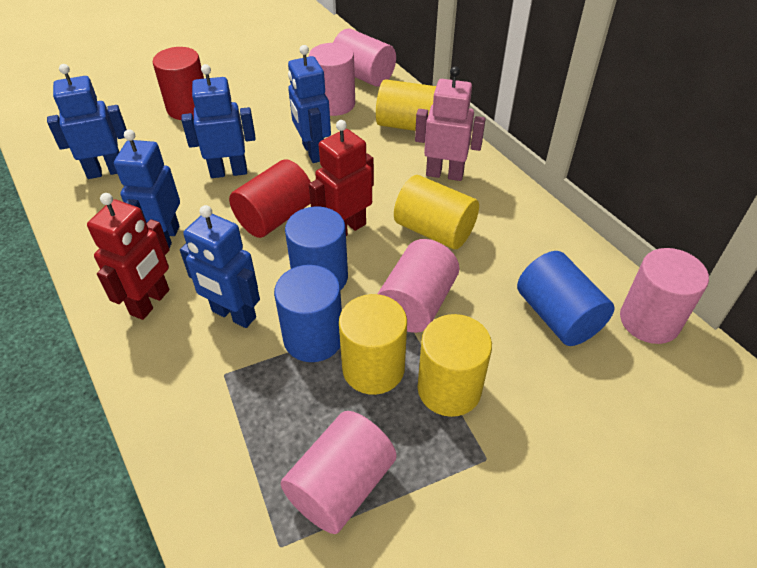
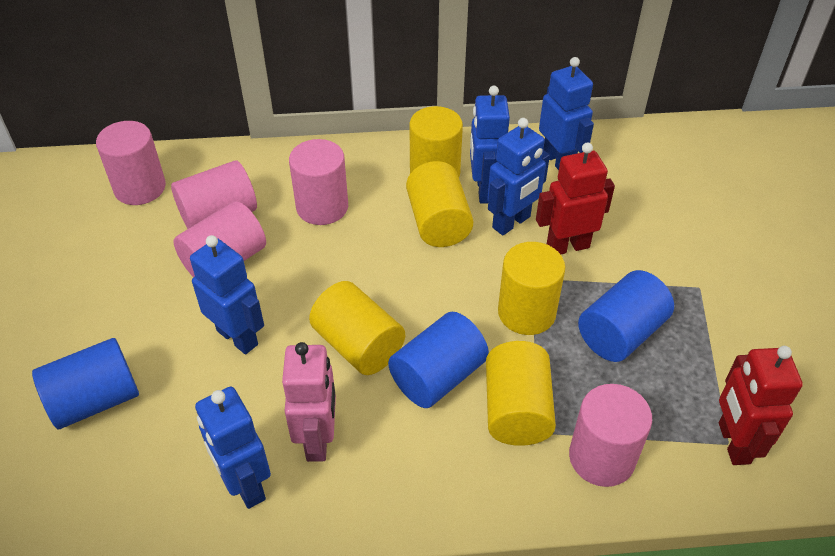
red cylinder: 2 -> 0
yellow cylinder: 4 -> 5

